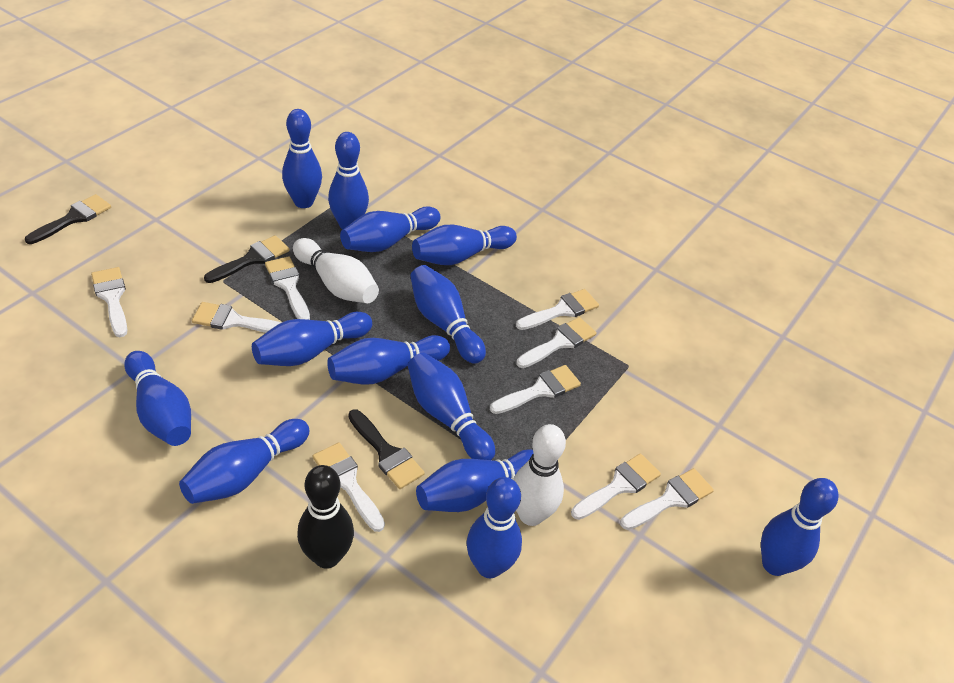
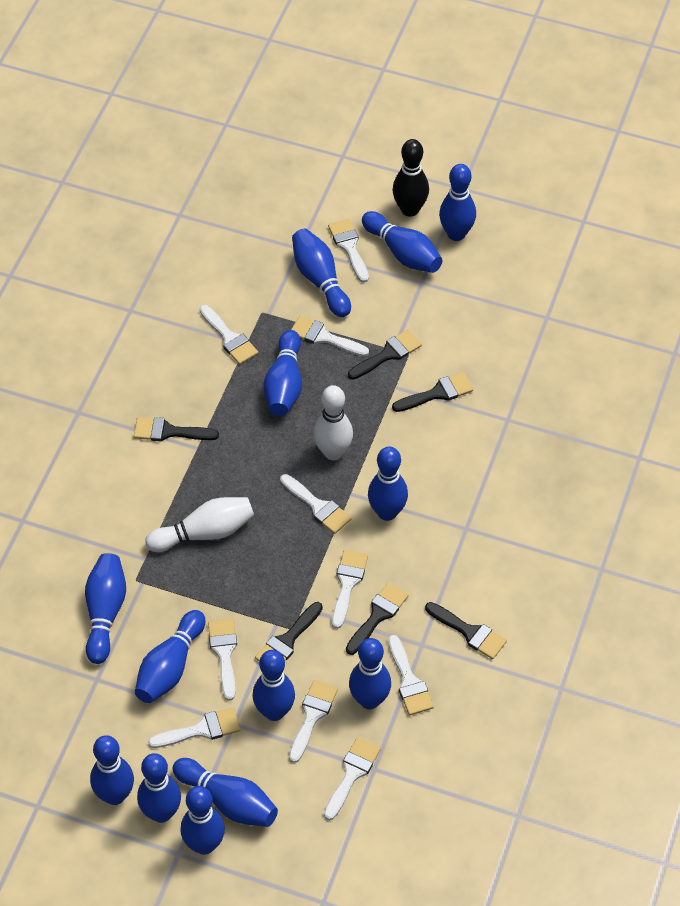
black brush: 3 -> 6
white brush: 9 -> 10

